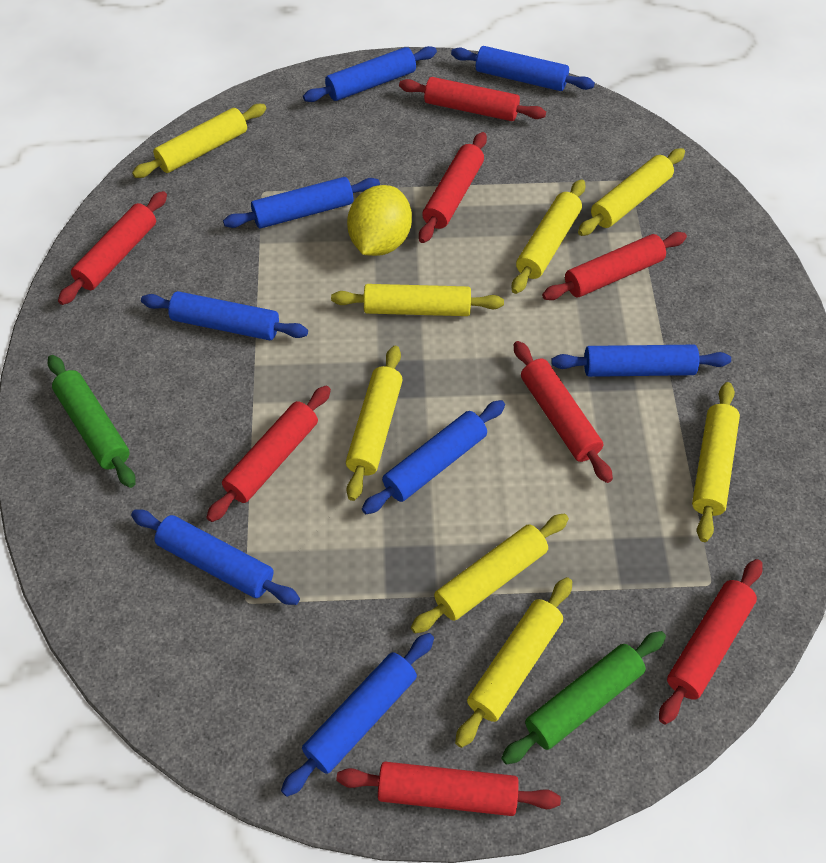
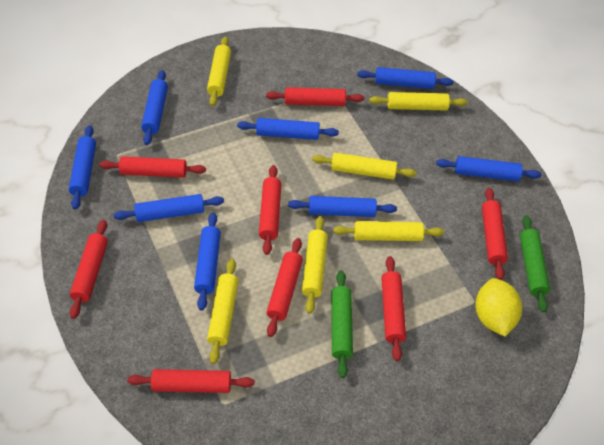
yellow rolling pin: 8 -> 6

